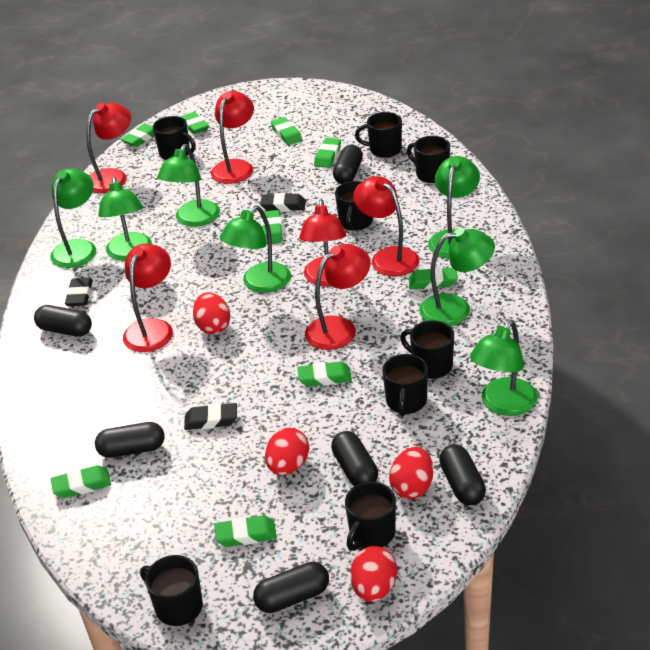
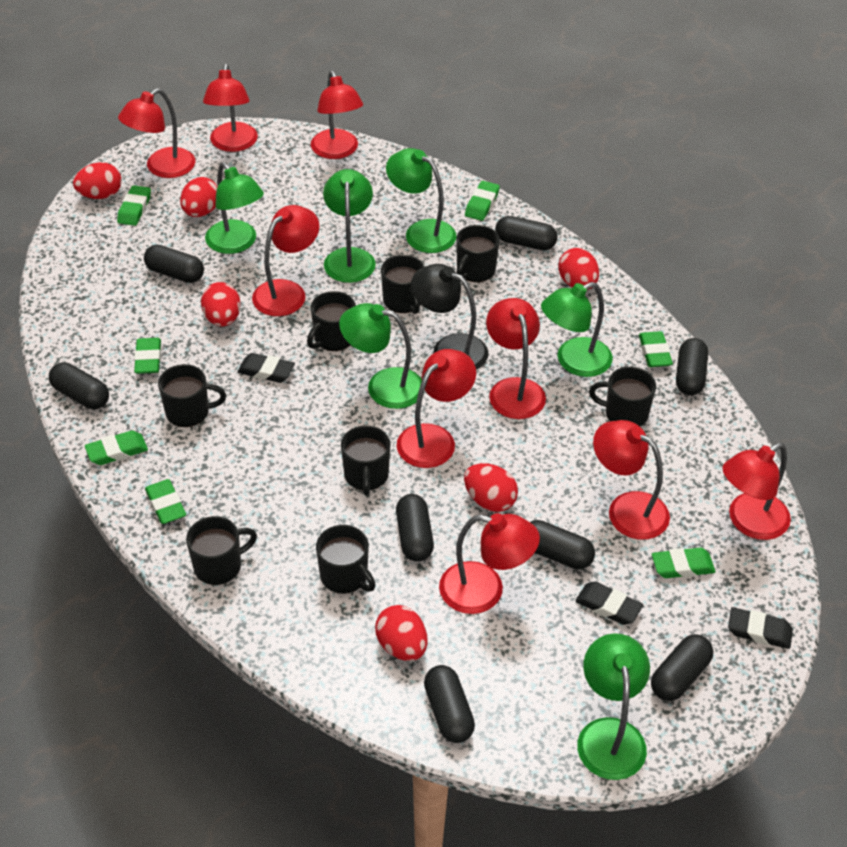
black capsule: 6 -> 8
black lamp: 0 -> 1
green eraser: 9 -> 7
green lamp: 7 -> 6
red egg: 4 -> 6
red lamp: 6 -> 9

